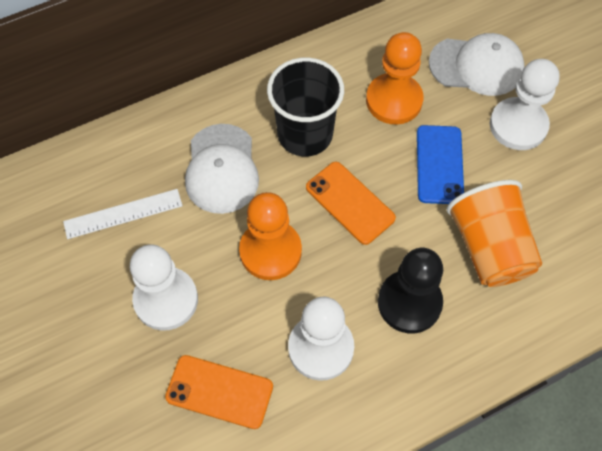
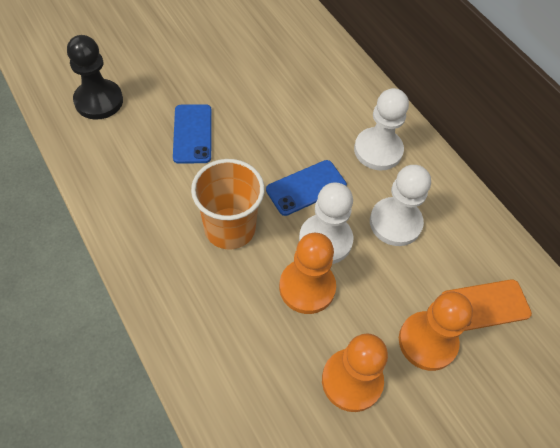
black cup: 1 -> 0
blue phone: 1 -> 2
orange pawn: 2 -> 3
orange phone: 2 -> 1
white cap: 2 -> 0
white ruler: 1 -> 0

